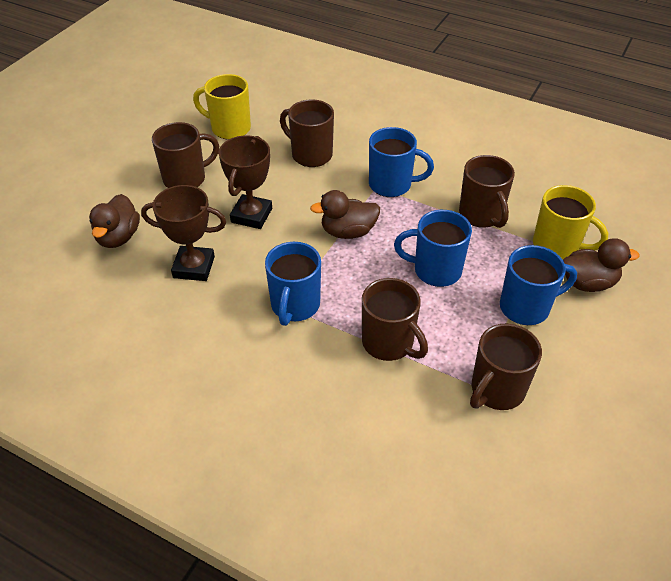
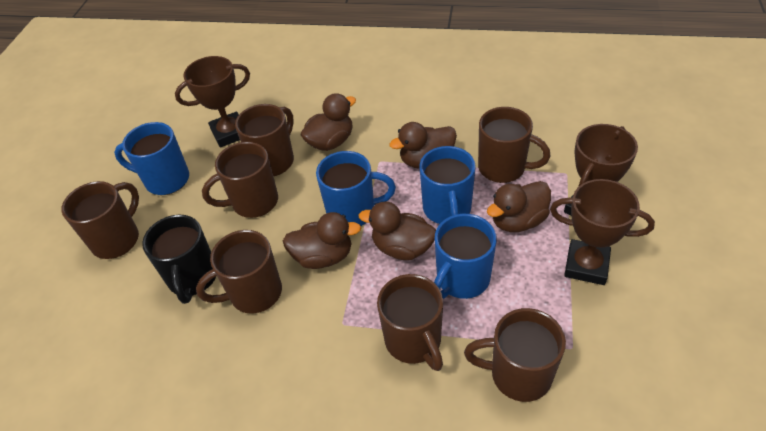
black mug: 0 -> 1
brown duck: 3 -> 5
brown mug: 5 -> 7
brown trophy: 2 -> 3
yellow mug: 2 -> 0

